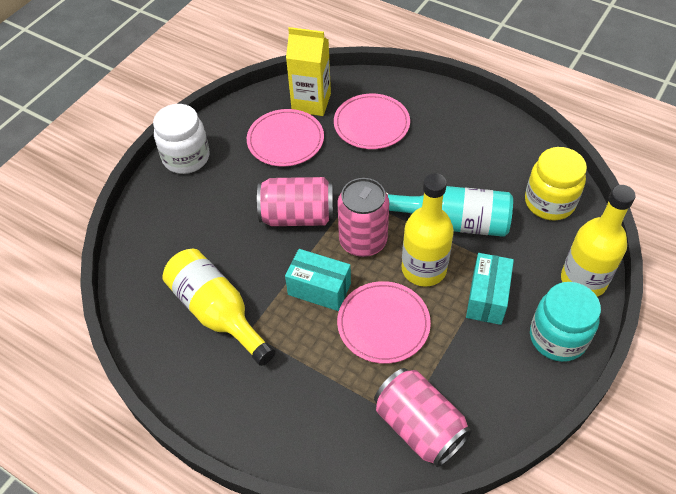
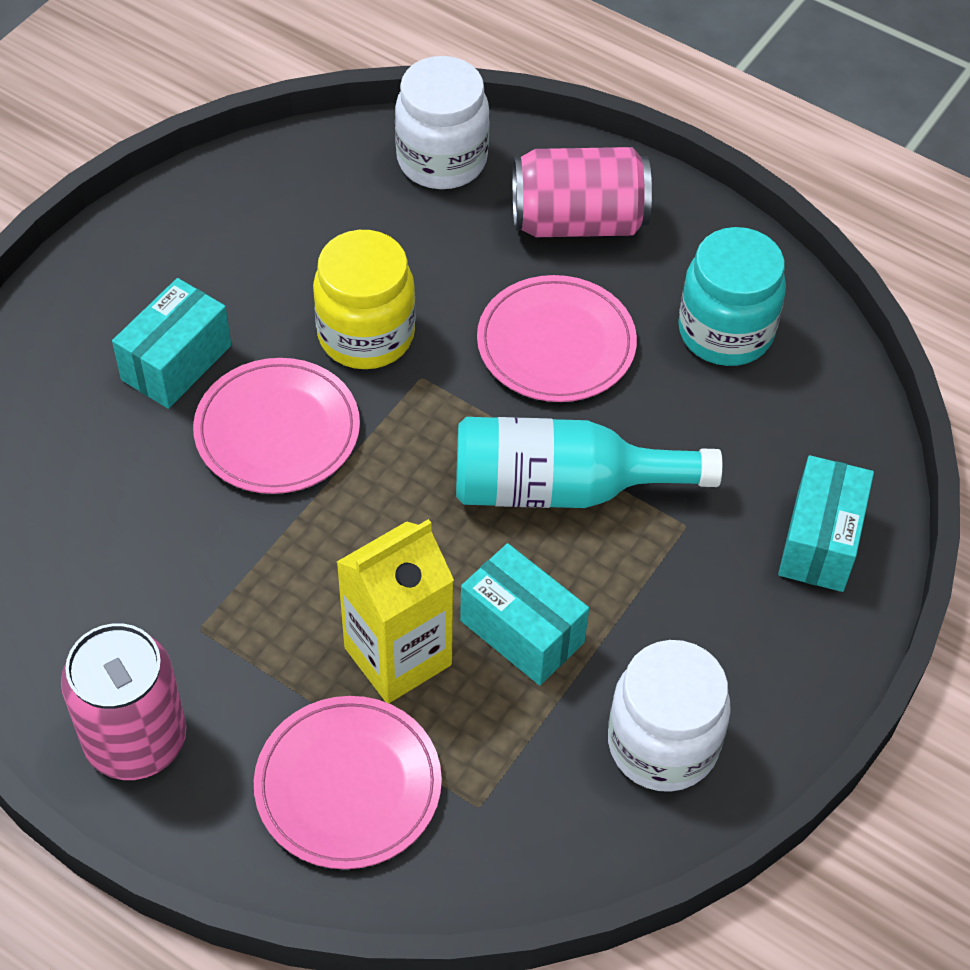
pink can: 3 -> 2
turquoise box: 2 -> 3
white jar: 1 -> 2
yellow bottle: 3 -> 0

